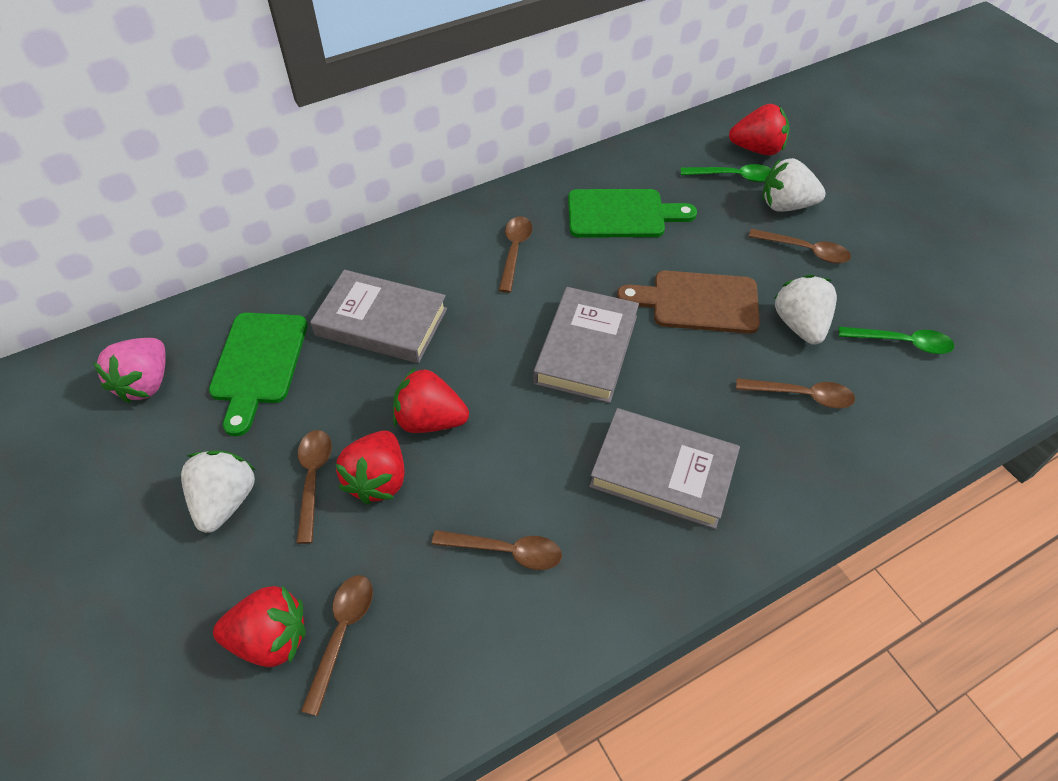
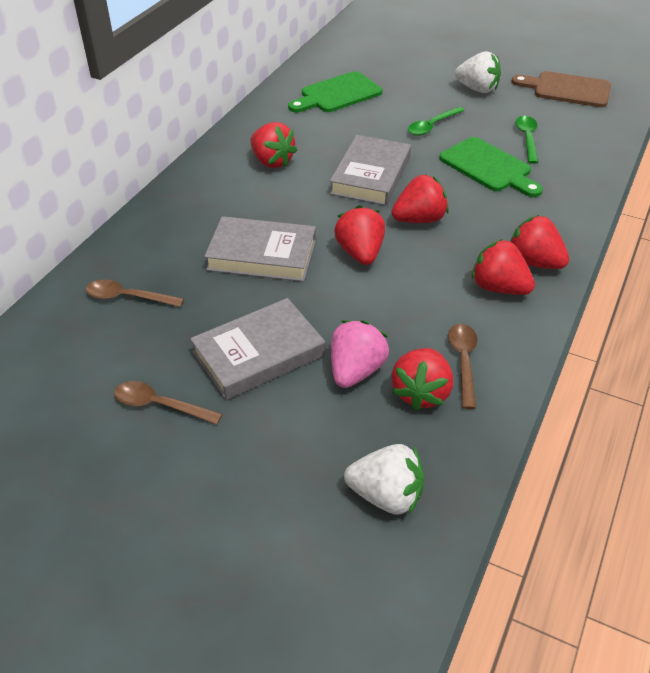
brown spoon: 6 -> 3
red strawberry: 4 -> 6
white strawberry: 3 -> 2

